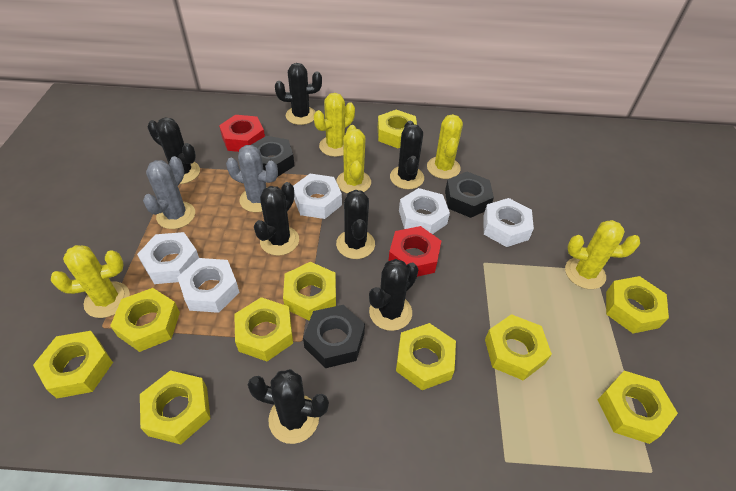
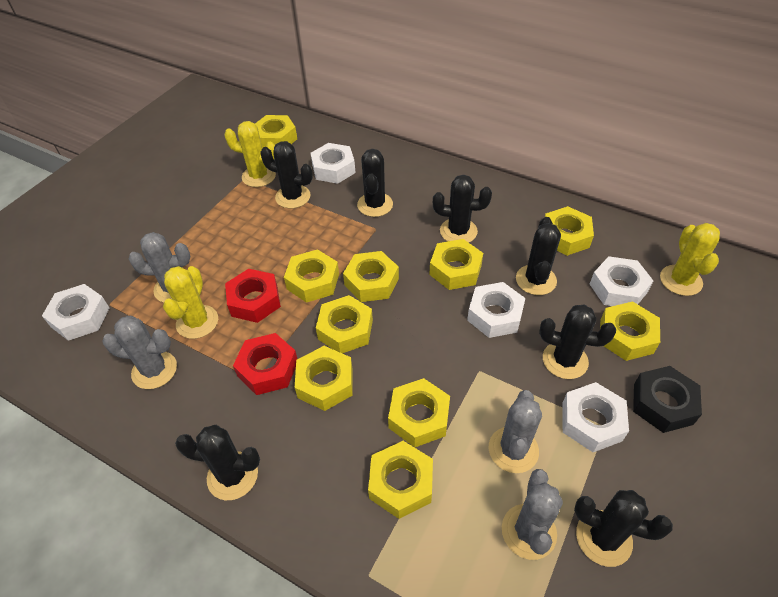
black nut: 3 -> 1
grey cactus: 2 -> 4
yellow cactus: 5 -> 3

